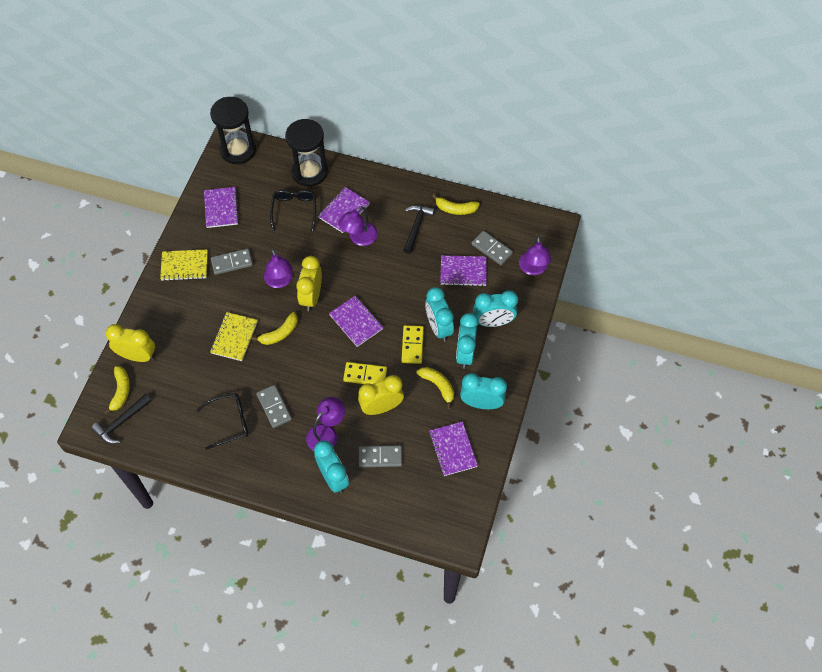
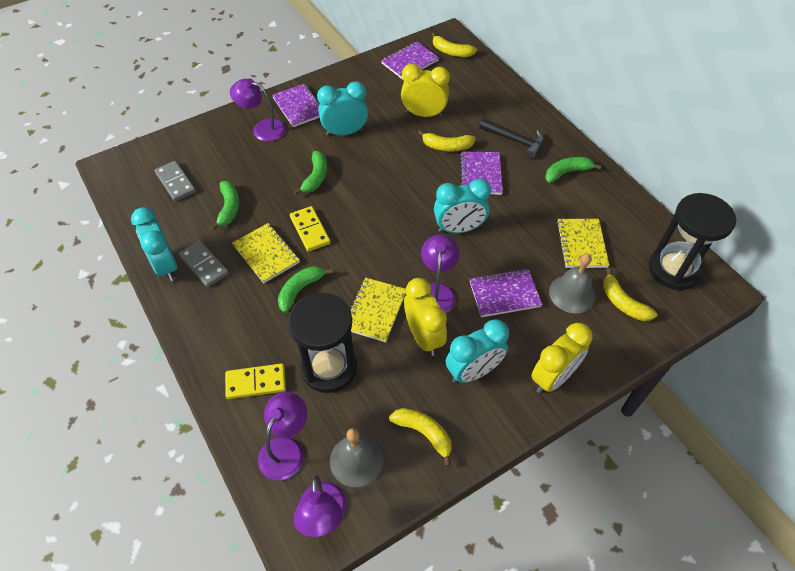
black glasses: 2 -> 0
black hammer: 2 -> 1
green banana: 0 -> 4
grey bell: 0 -> 2
grey domino: 4 -> 2
purple notebook: 5 -> 4
turquoise clock: 5 -> 4
yellow notebook: 2 -> 3

